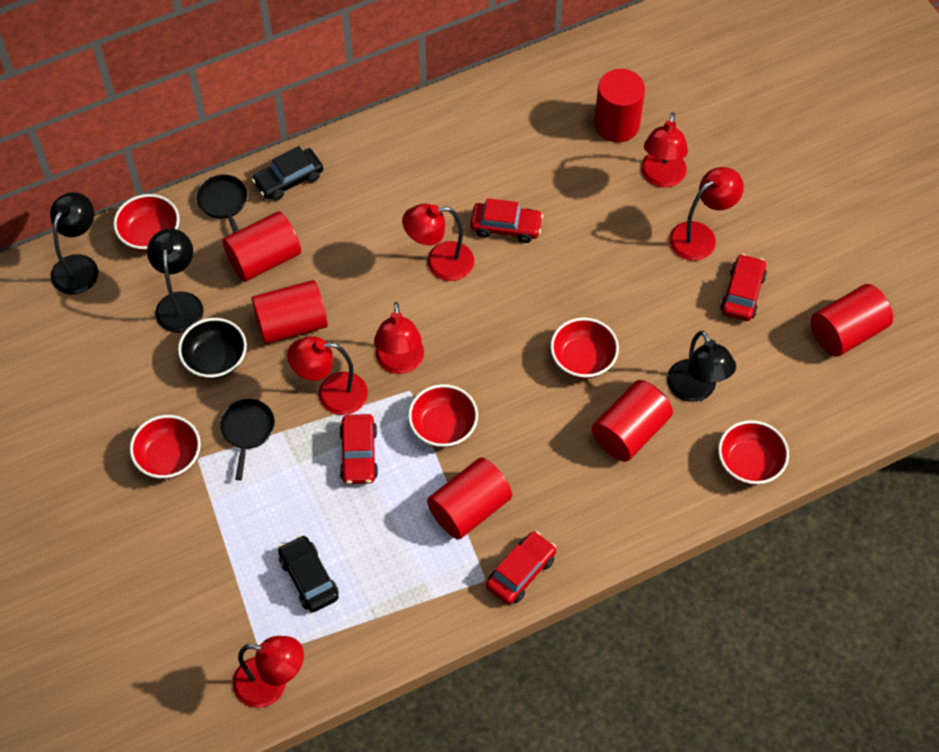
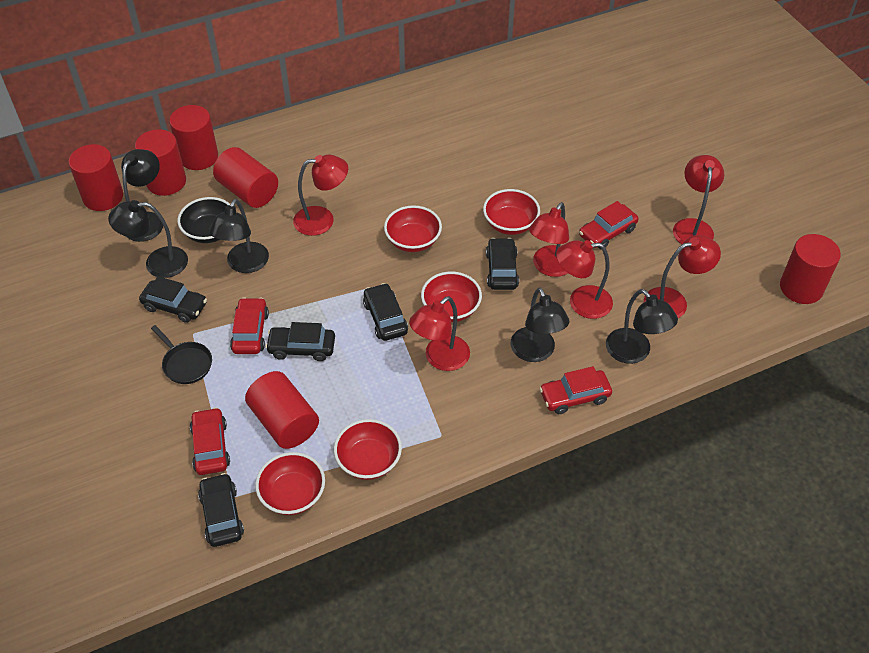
black car: 2 -> 5
black lamp: 3 -> 5
black pan: 2 -> 1

